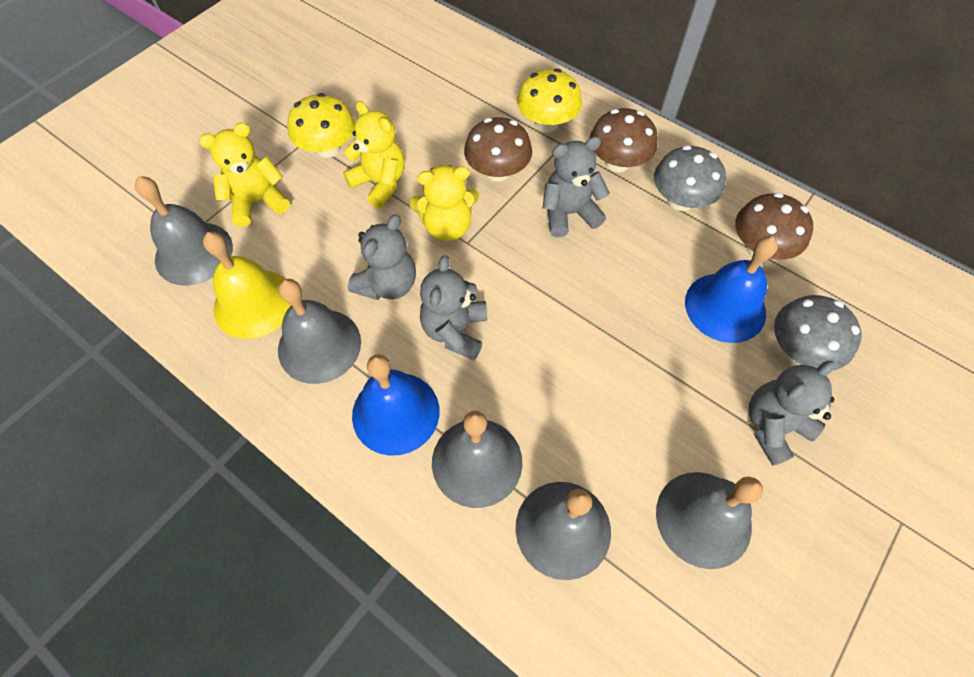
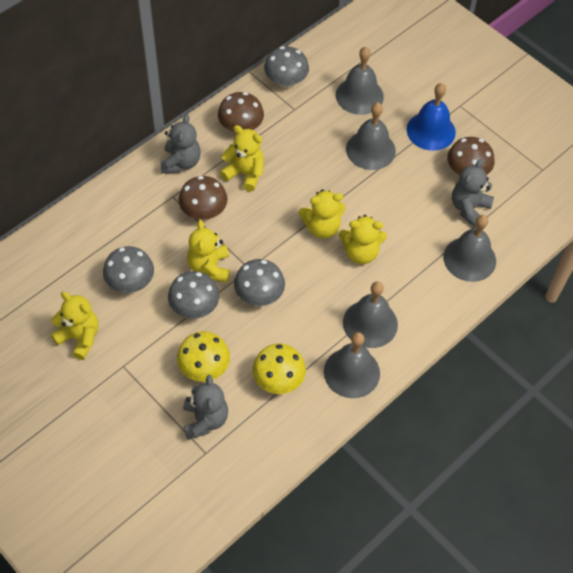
blue bell: 2 -> 1
grey mushroom: 2 -> 4
grey teddy bear: 4 -> 3
yellow bell: 1 -> 0
yellow teddy bear: 3 -> 5

